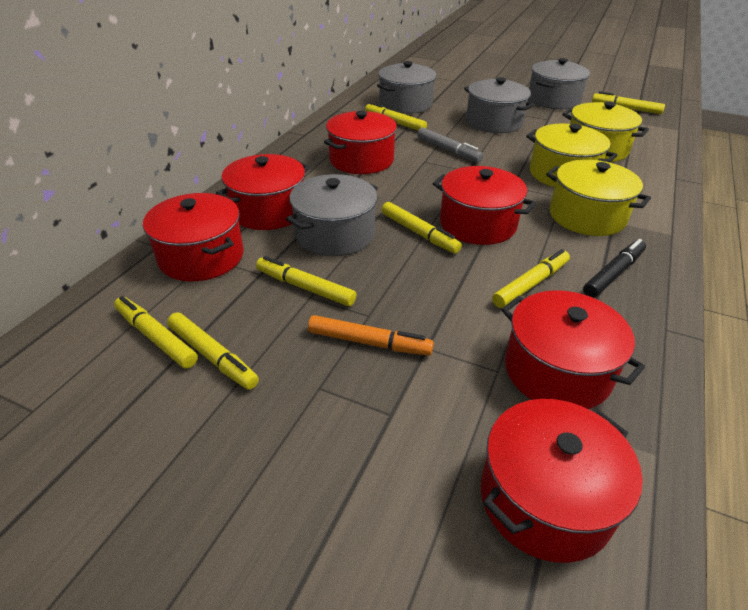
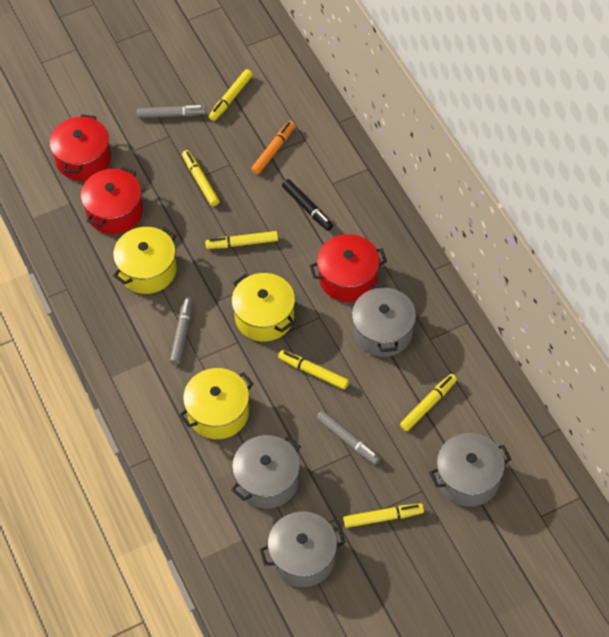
grey marker: 1 -> 3
red pot: 6 -> 3
yellow marker: 7 -> 6

